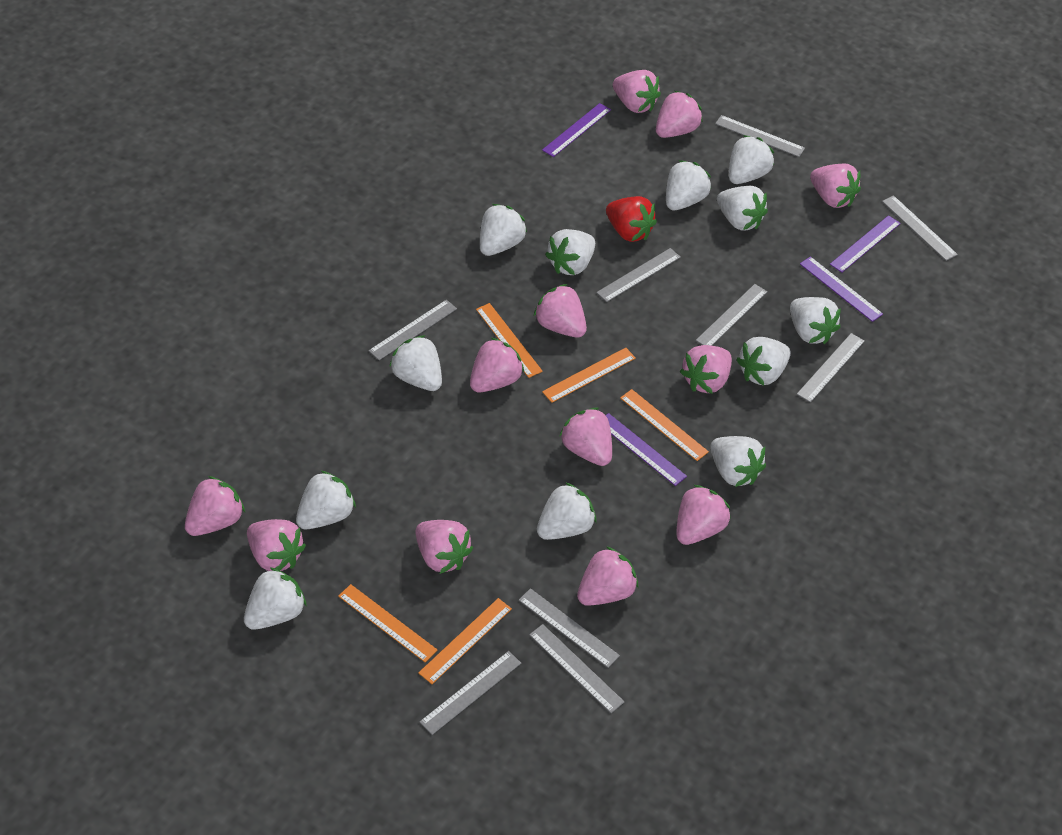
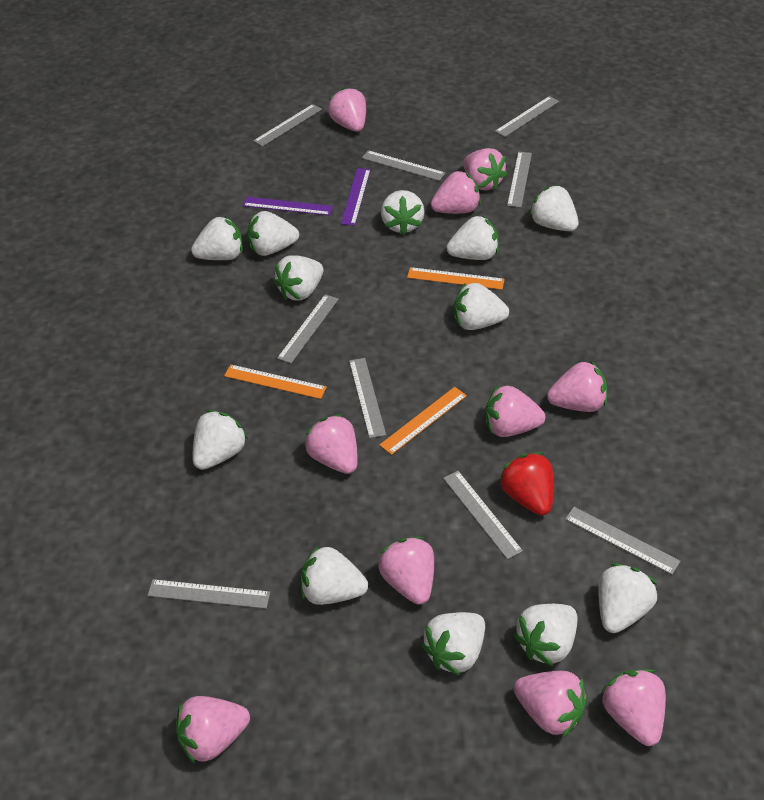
orange ruler: 5 -> 3
pink strawberry: 12 -> 10
purple ruler: 4 -> 2

